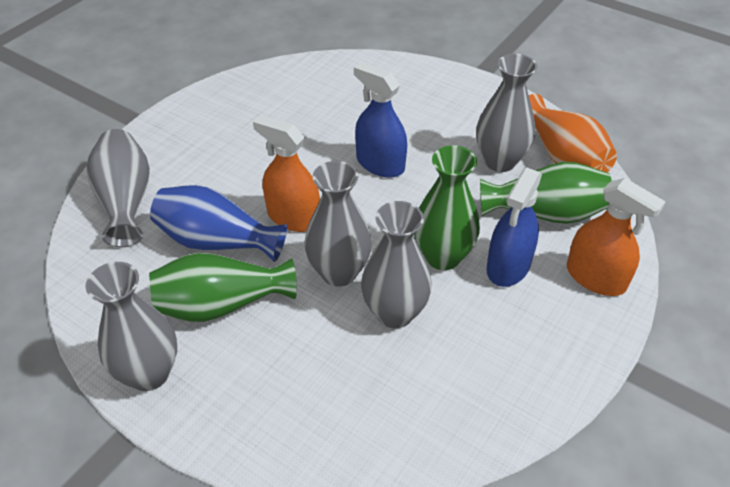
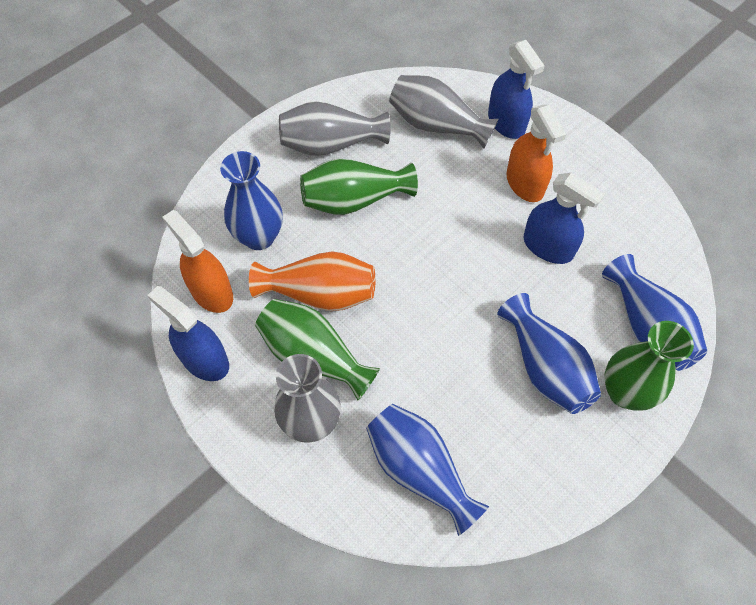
blue spray bottle: 2 -> 3
blue vase: 1 -> 4
grey vase: 5 -> 3

